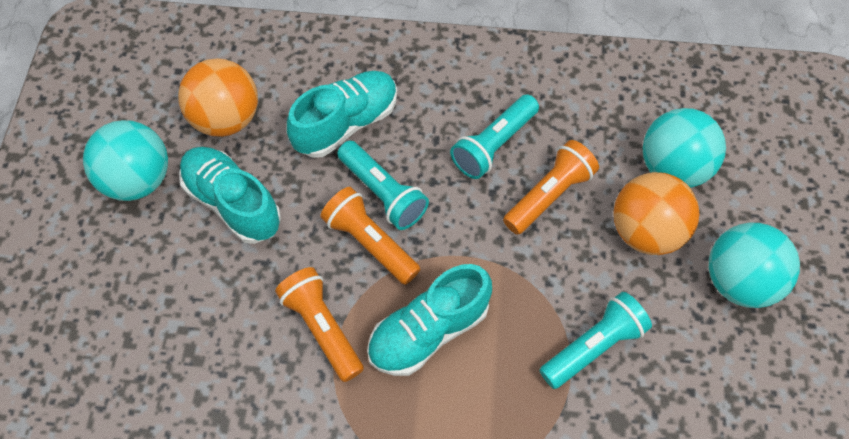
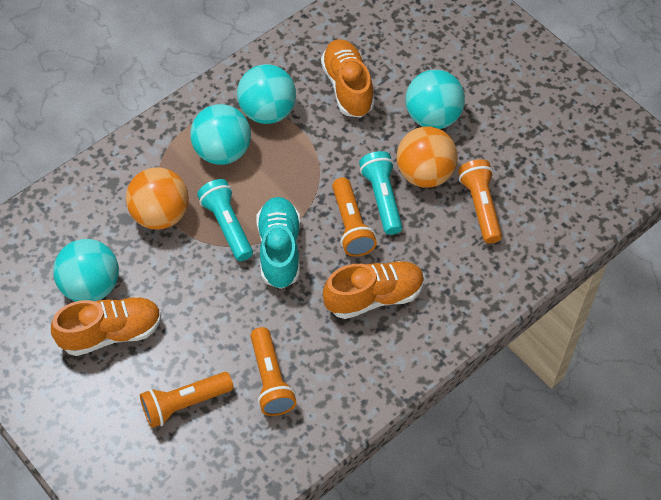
orange flashlight: 3 -> 4
orange shoe: 0 -> 3
turquoise ball: 3 -> 4
turquoise flashlight: 3 -> 2
turquoise shoe: 3 -> 1

